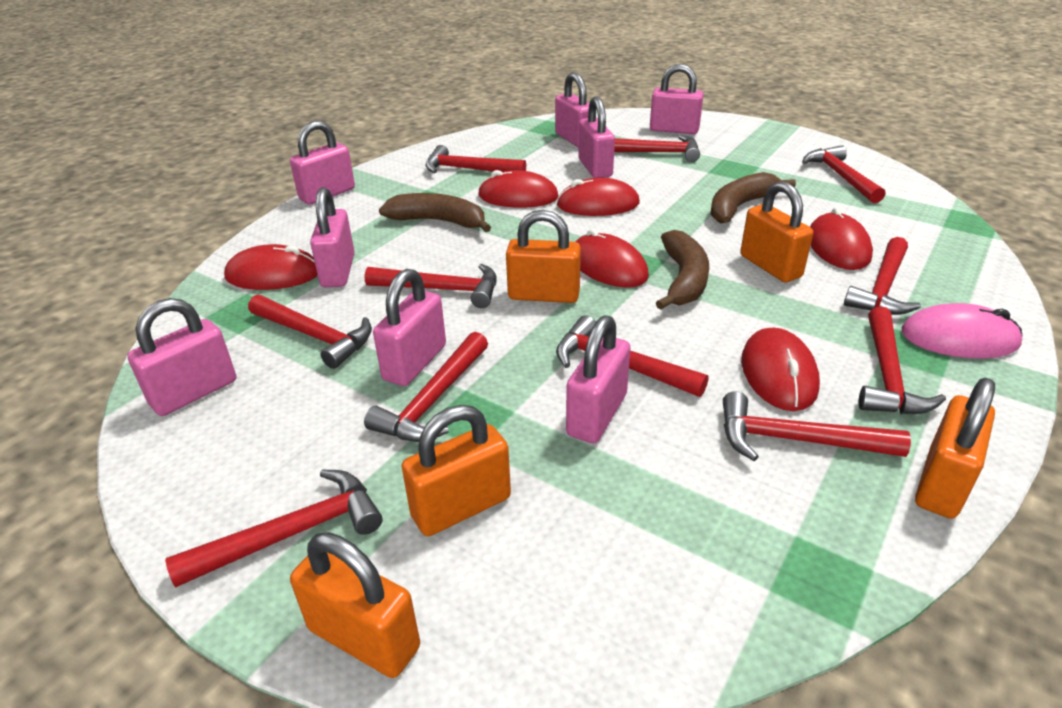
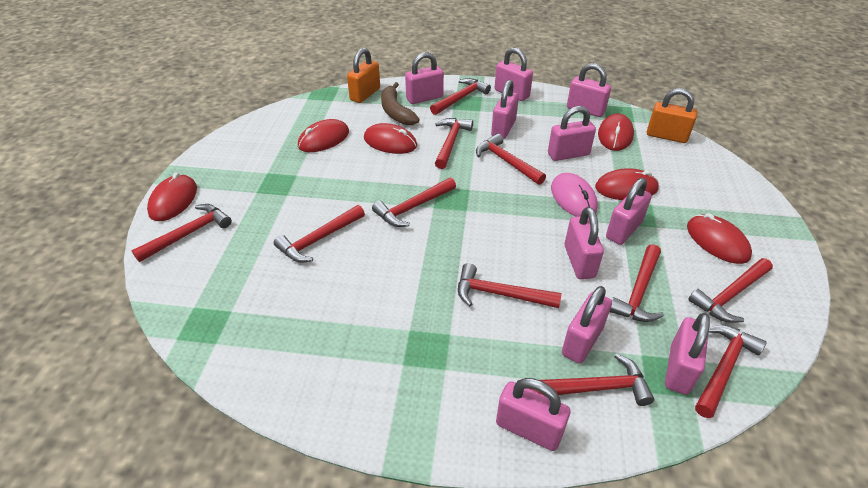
brown banana: 3 -> 1
orange padlock: 5 -> 2
pink padlock: 8 -> 10

